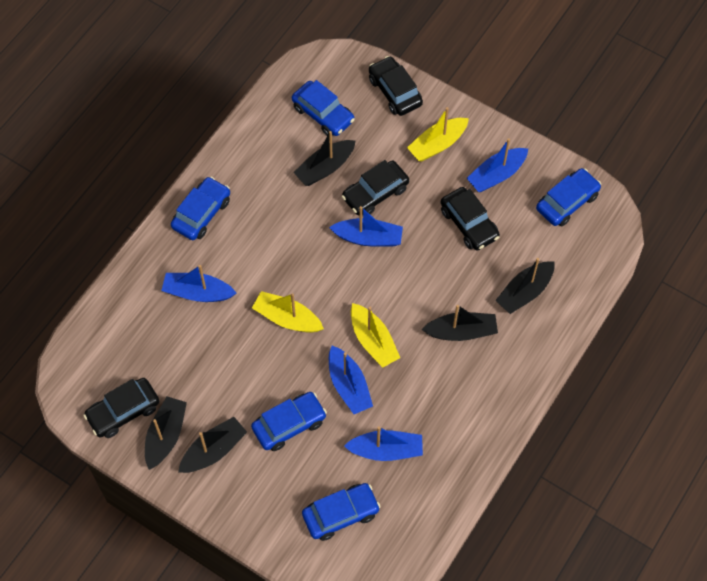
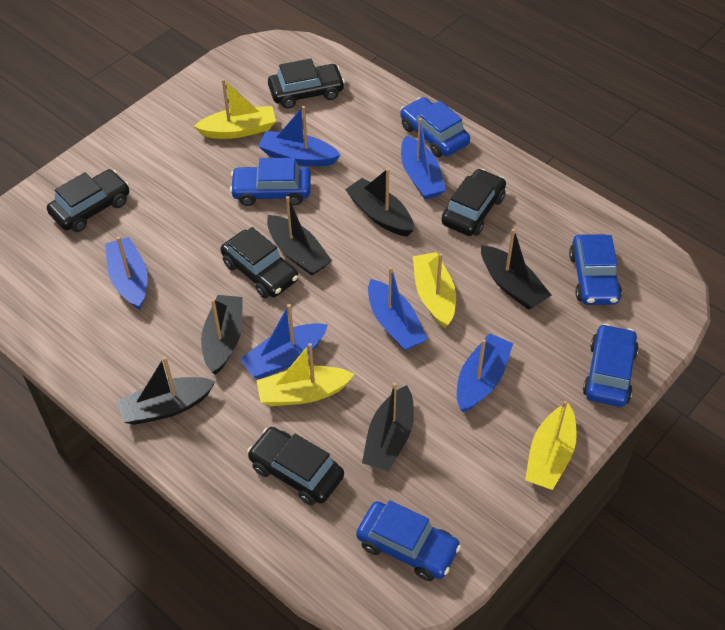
black boat: 5 -> 6
black car: 4 -> 5
blue boat: 5 -> 6
yellow boat: 3 -> 4

